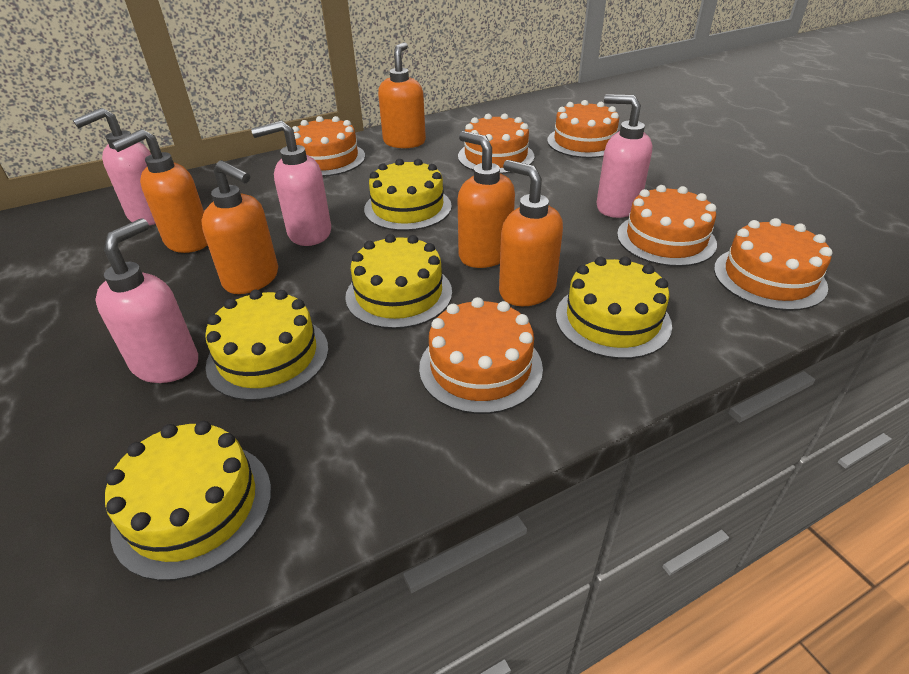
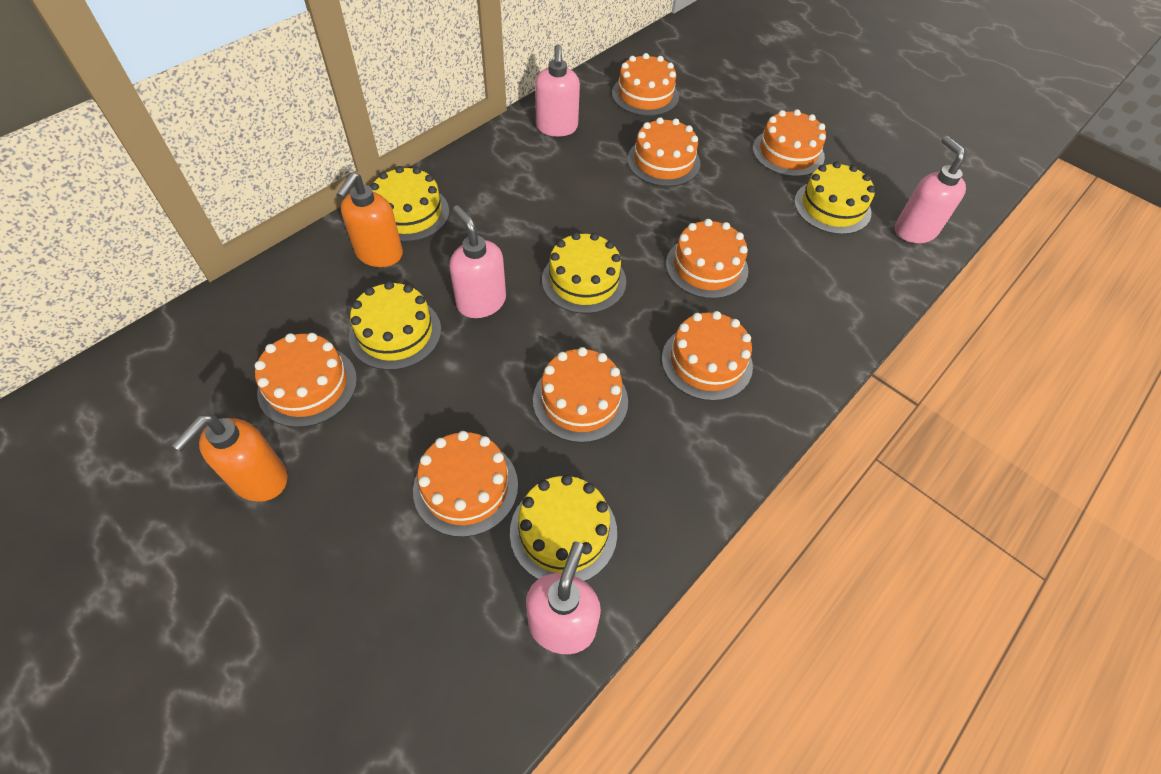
orange cake: 6 -> 8
orange soap dispenser: 5 -> 2

